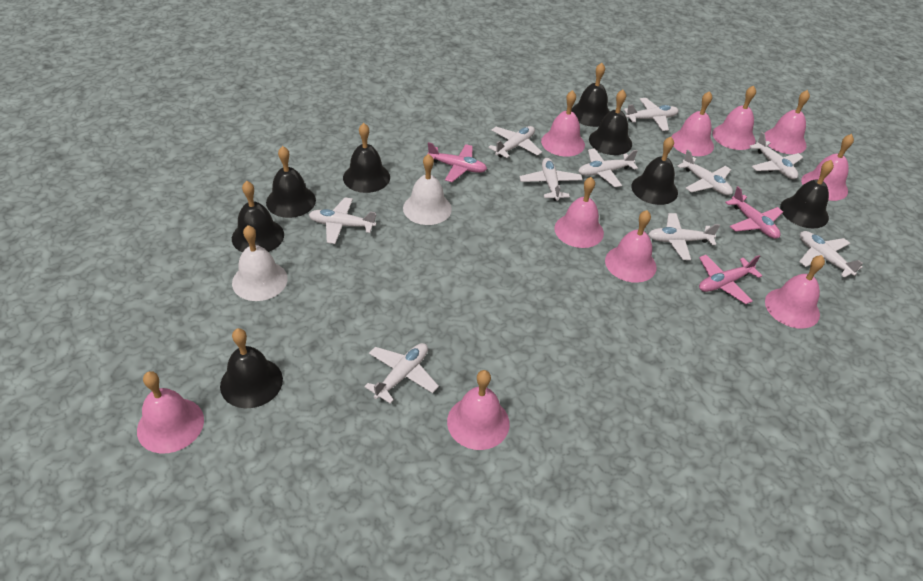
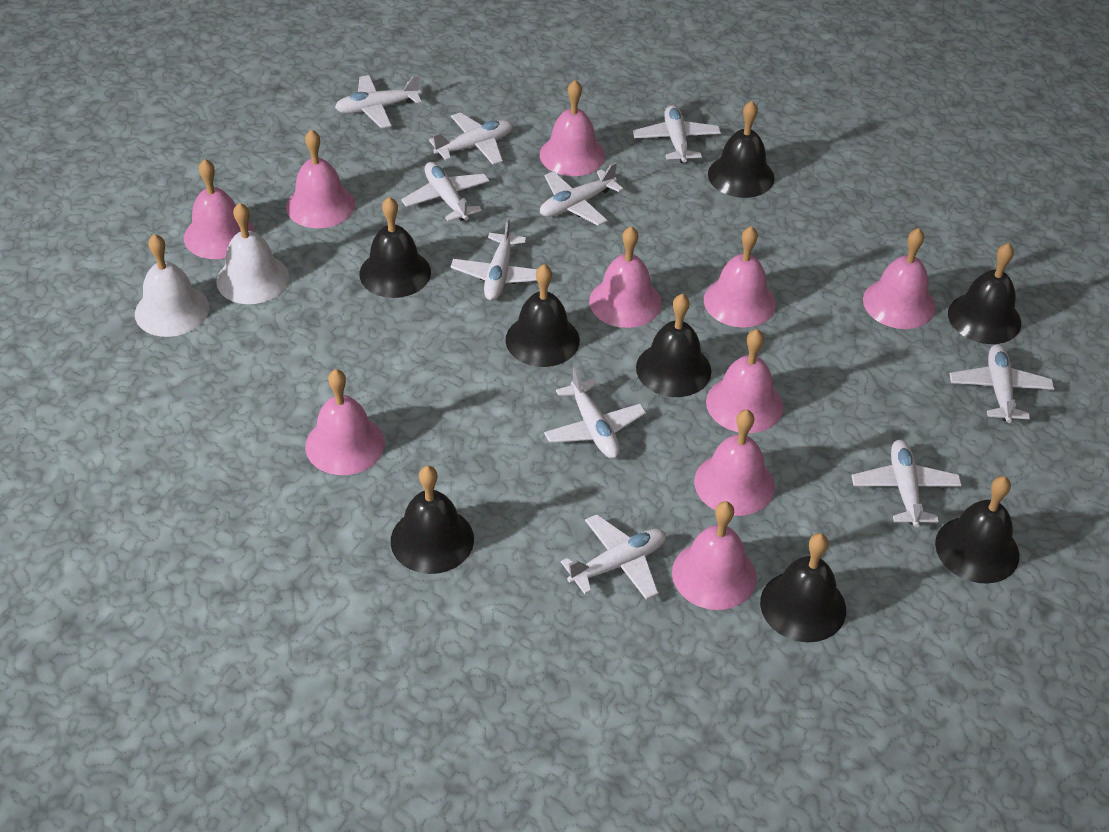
pink plane: 3 -> 0

